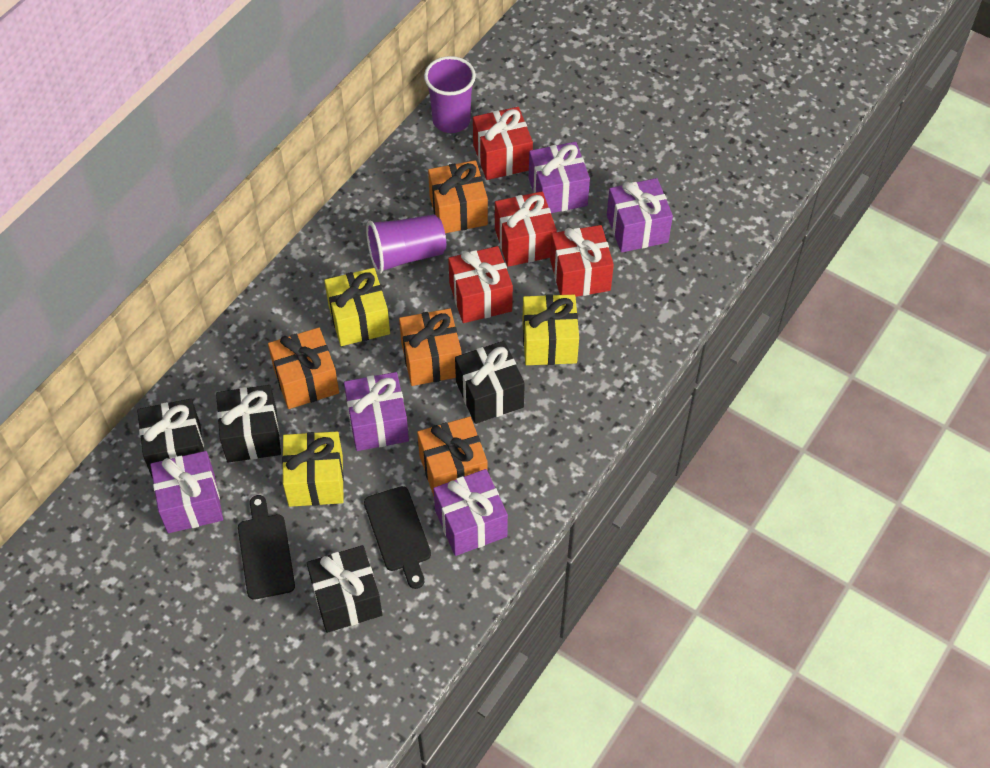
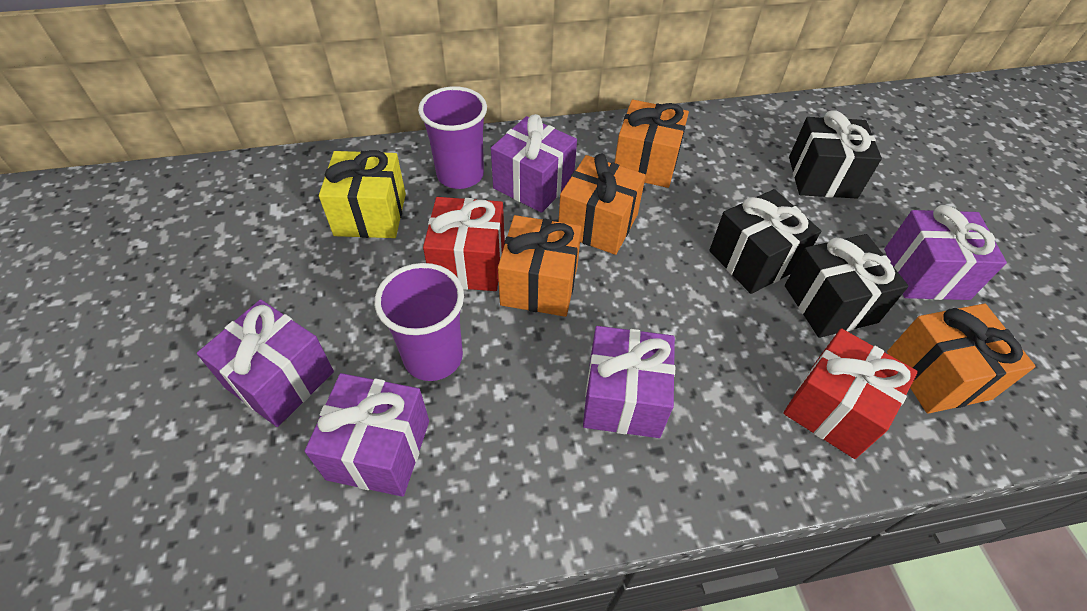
black cutting board: 2 -> 0
black gift: 4 -> 3
red gift: 4 -> 2
yellow gift: 3 -> 1

